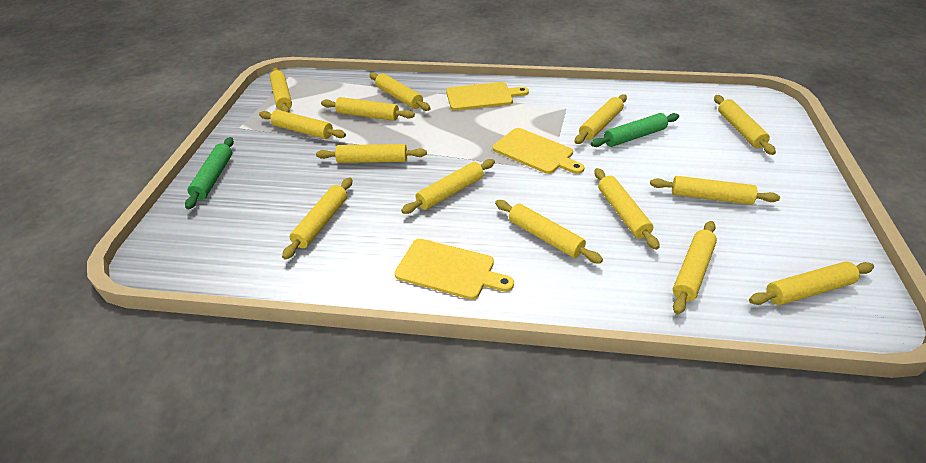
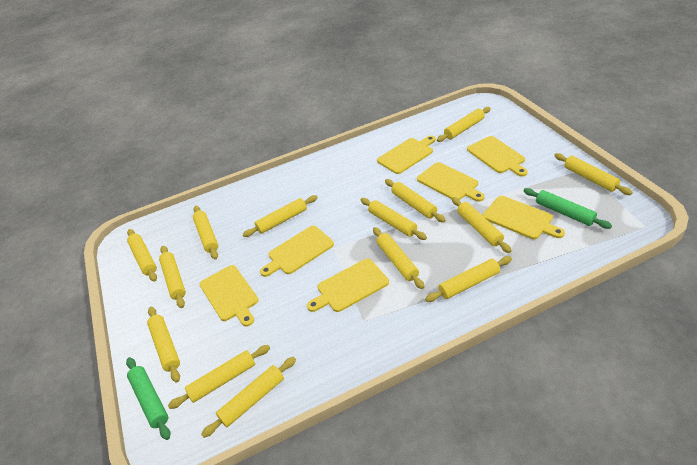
yellow cutting board: 3 -> 7

